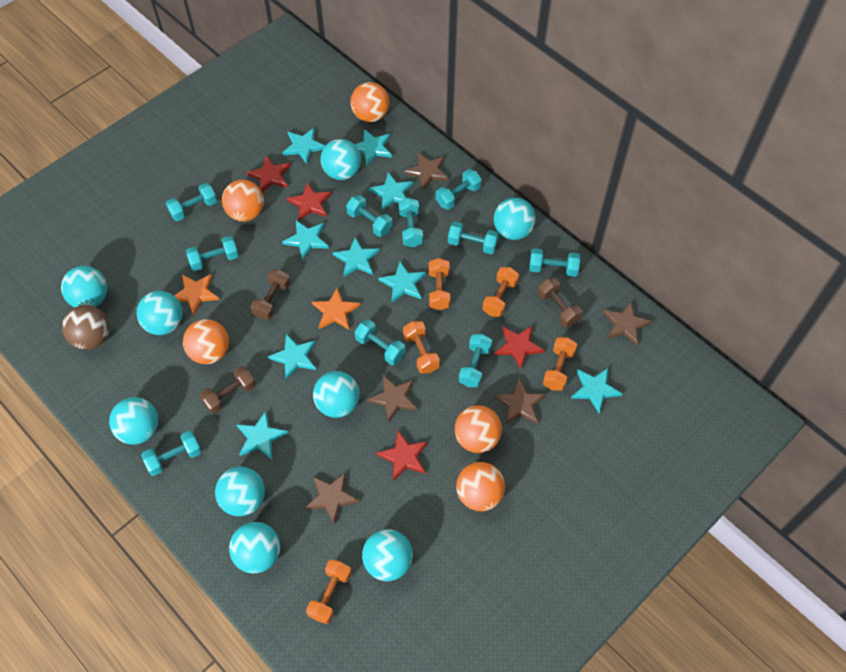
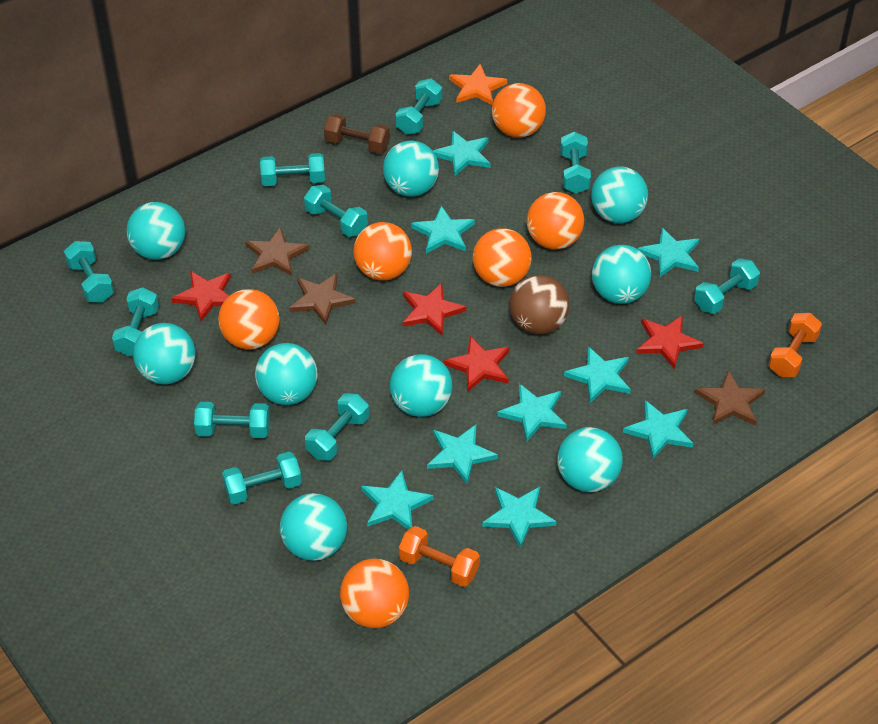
brown dumbbell: 3 -> 1
brown star: 5 -> 3
orange ball: 5 -> 6
orange dumbbell: 5 -> 2
orange star: 2 -> 1

